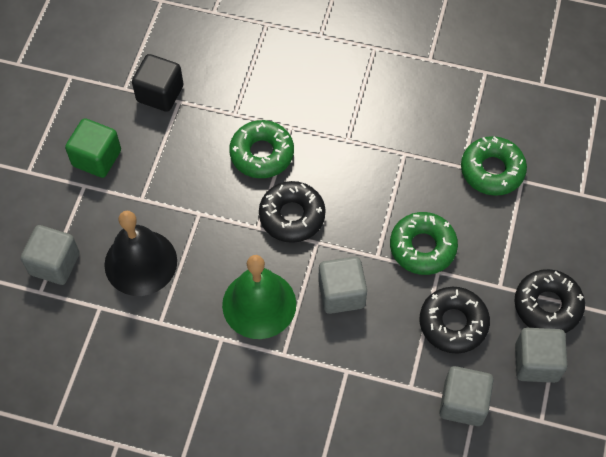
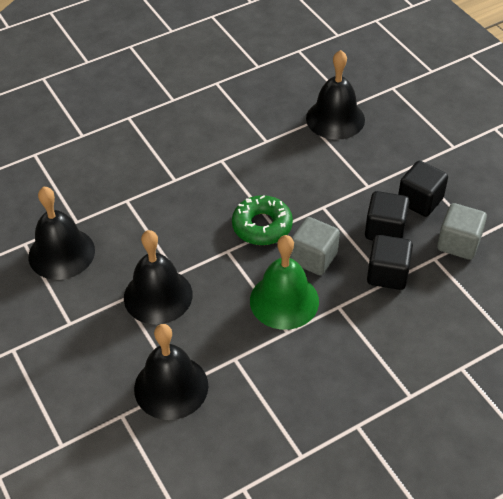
black bell: 1 -> 4
black cube: 1 -> 3
black donut: 3 -> 0
green cube: 1 -> 0
green donut: 3 -> 1
grey cube: 4 -> 2

